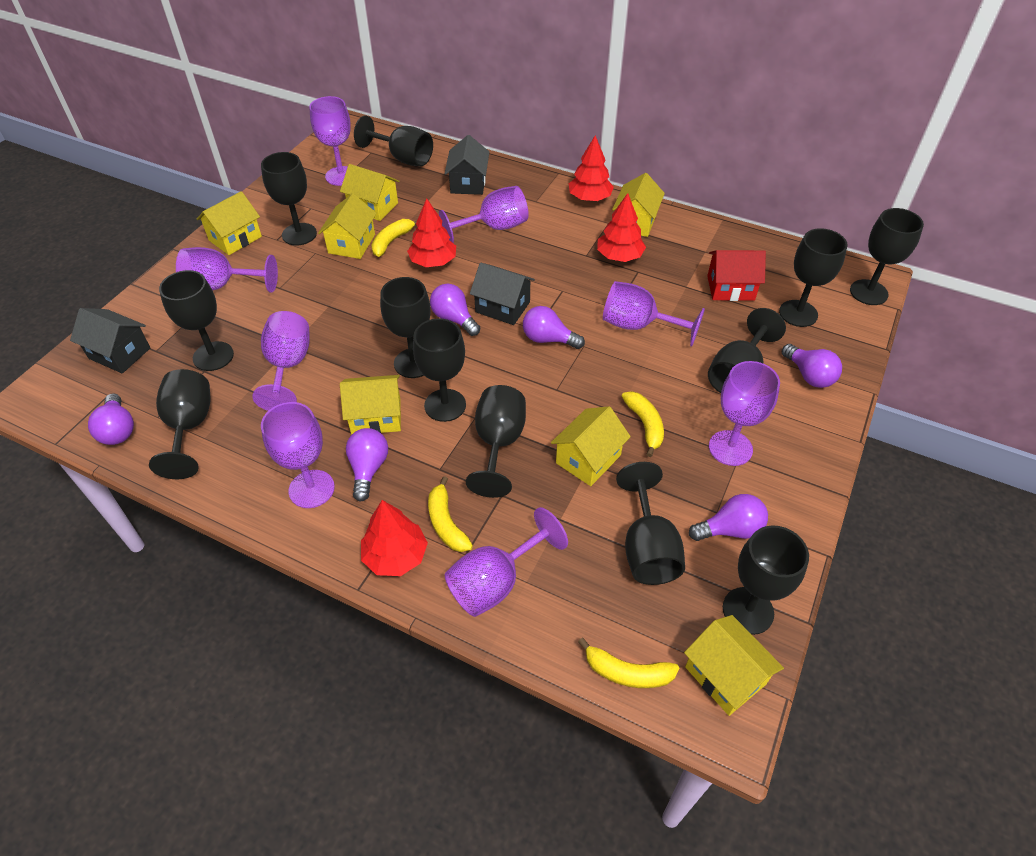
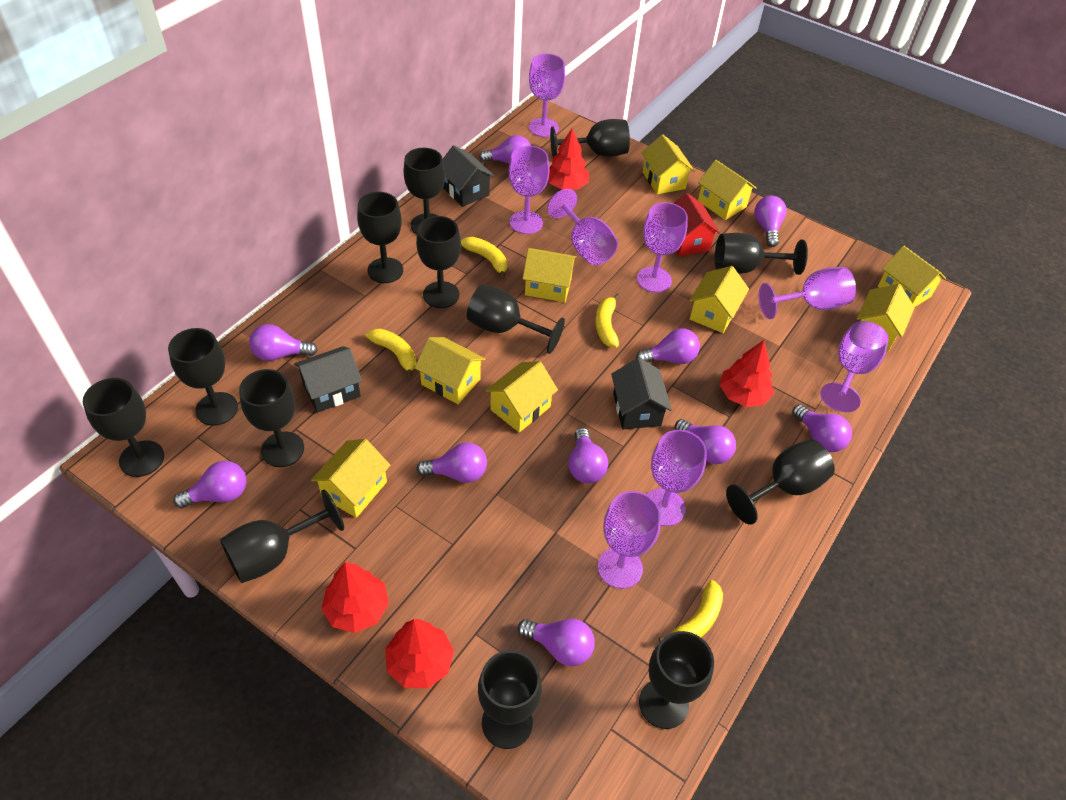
black goblet: 12 -> 13
purple light bulb: 6 -> 10
yellow house: 7 -> 9

